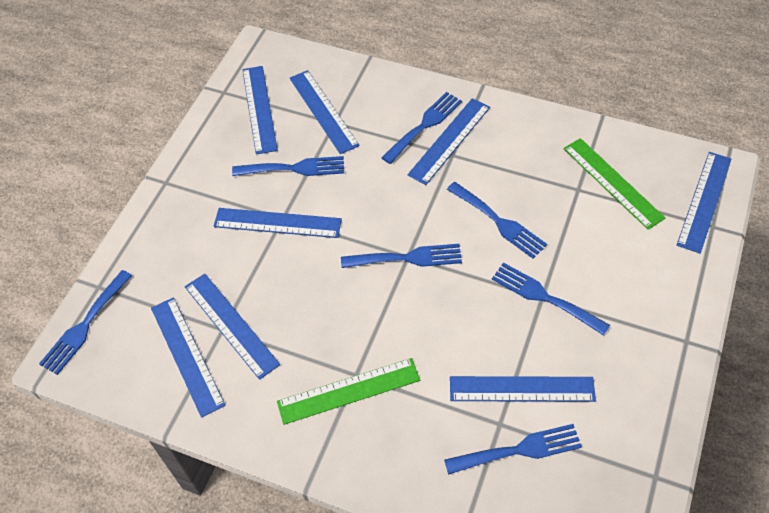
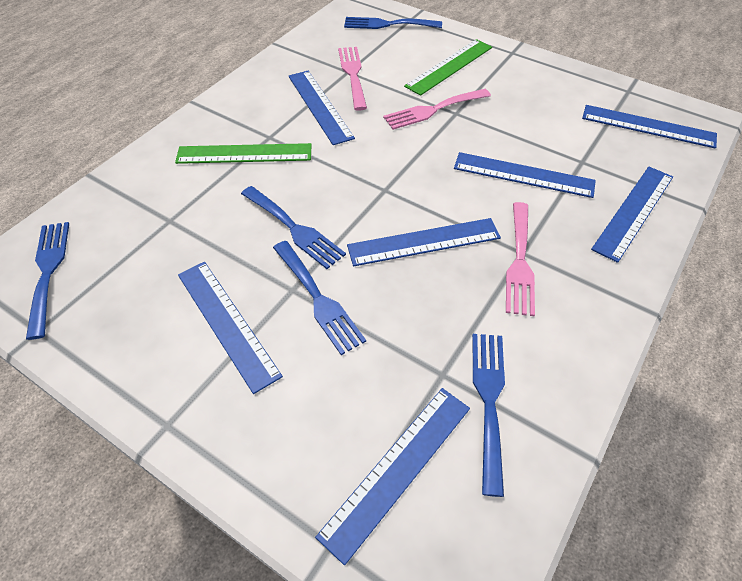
blue fork: 7 -> 5
blue ruler: 8 -> 7
pink fork: 0 -> 3

